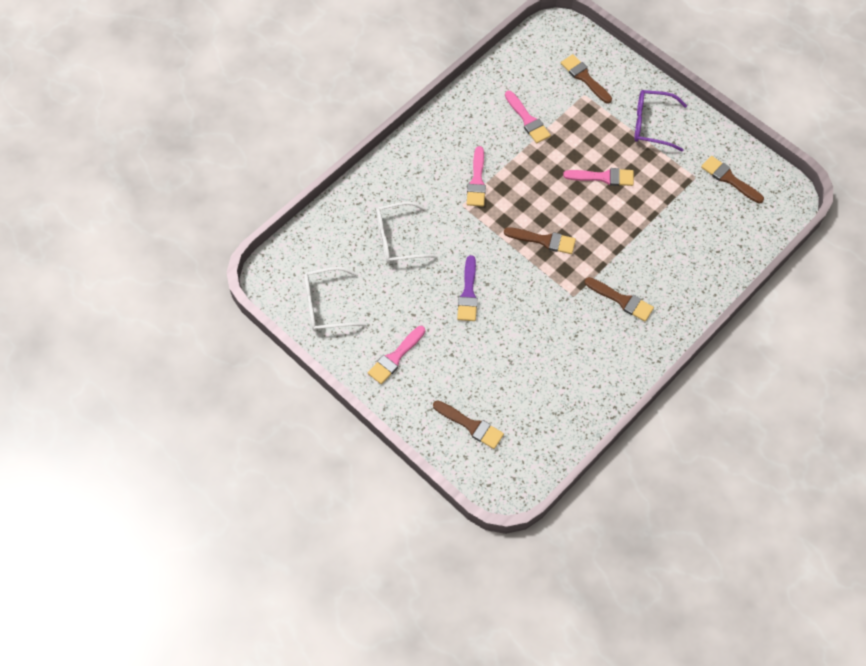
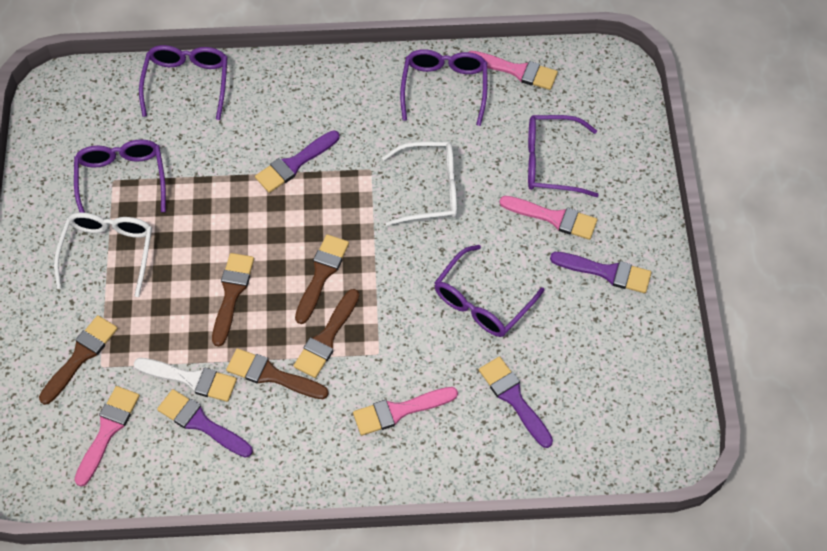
purple brush: 1 -> 4
purple glasses: 1 -> 5
white brush: 0 -> 1

